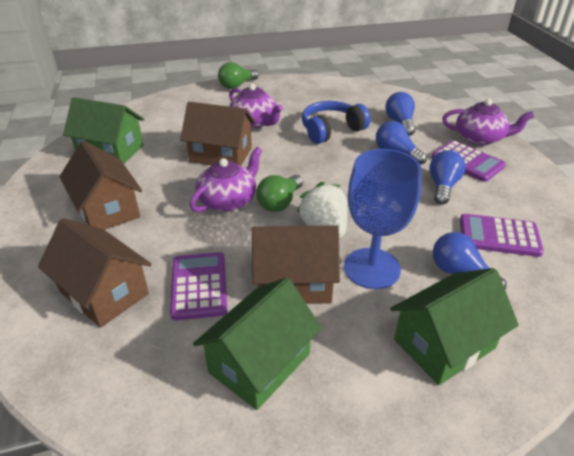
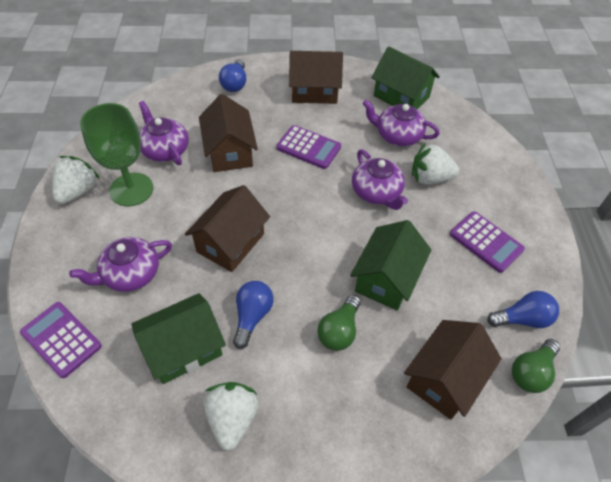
blue goblet: 1 -> 0
blue headphones: 1 -> 0
blue light bulb: 4 -> 3
green goblet: 0 -> 1
purple teapot: 3 -> 4
white strawberry: 1 -> 3

